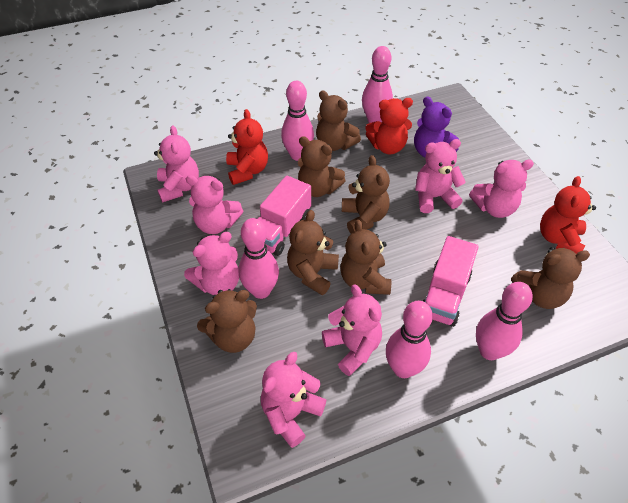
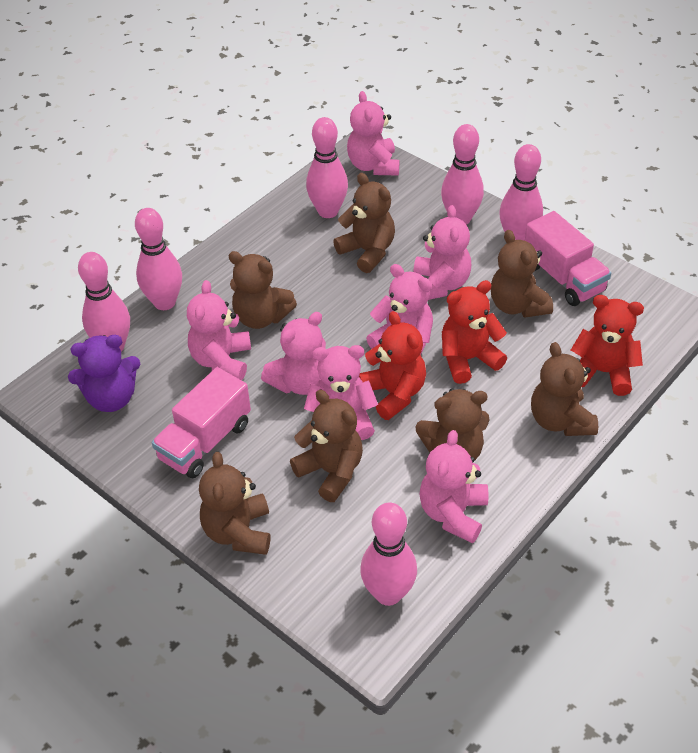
pink bowling pin: 5 -> 6

